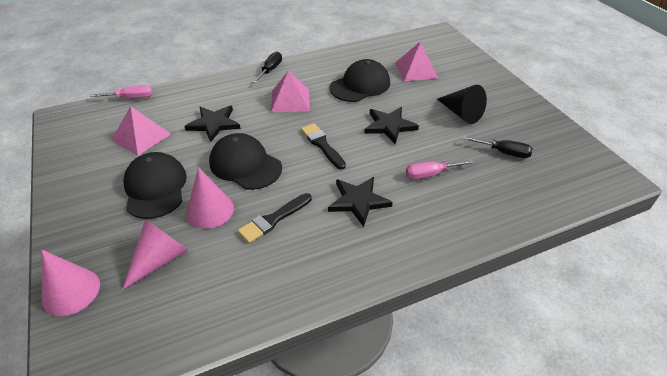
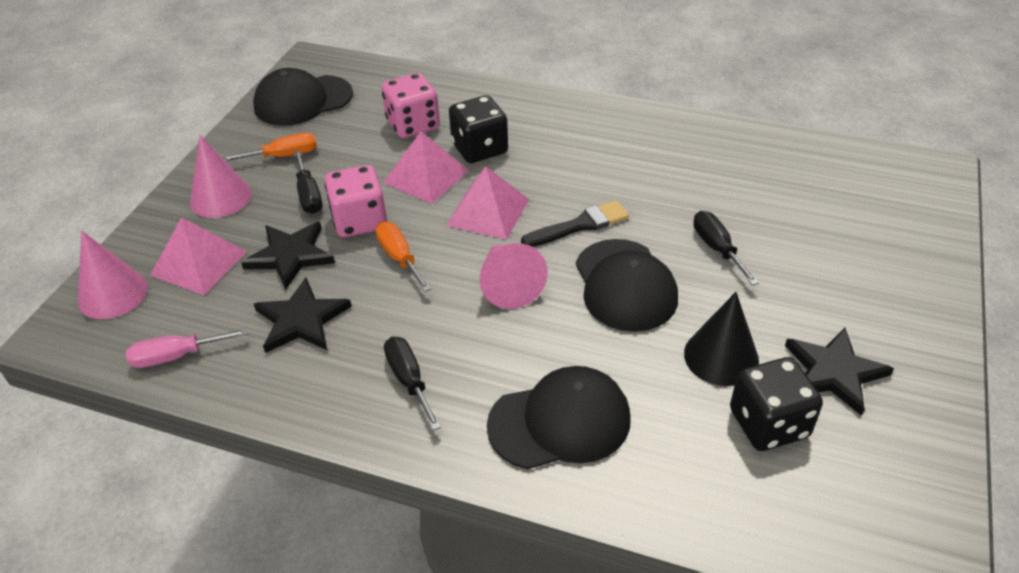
black brush: 2 -> 1
black dice: 0 -> 2
black screwdriver: 2 -> 3
orange screwdriver: 0 -> 2
pink dice: 0 -> 2
pink screwdriver: 2 -> 1

